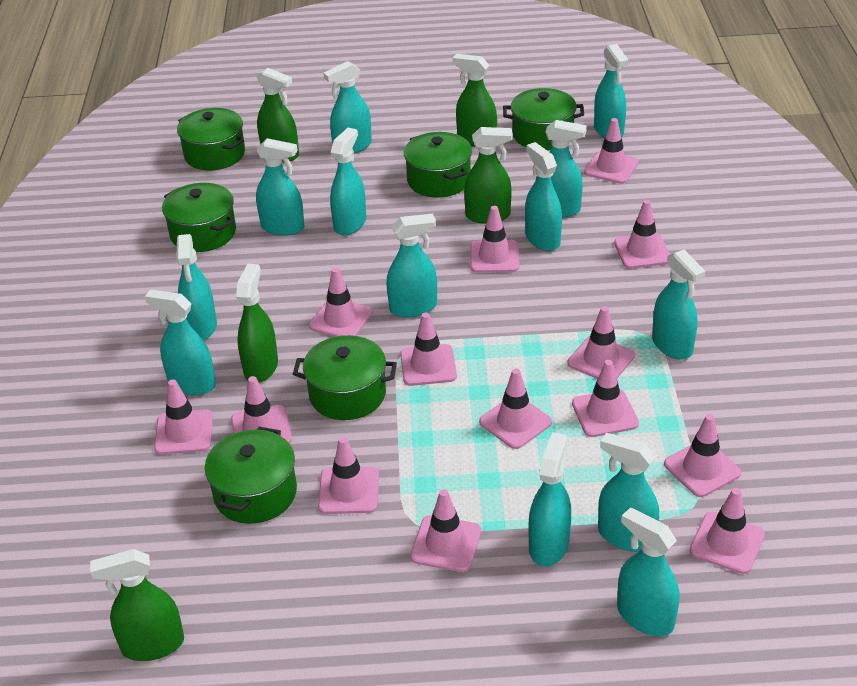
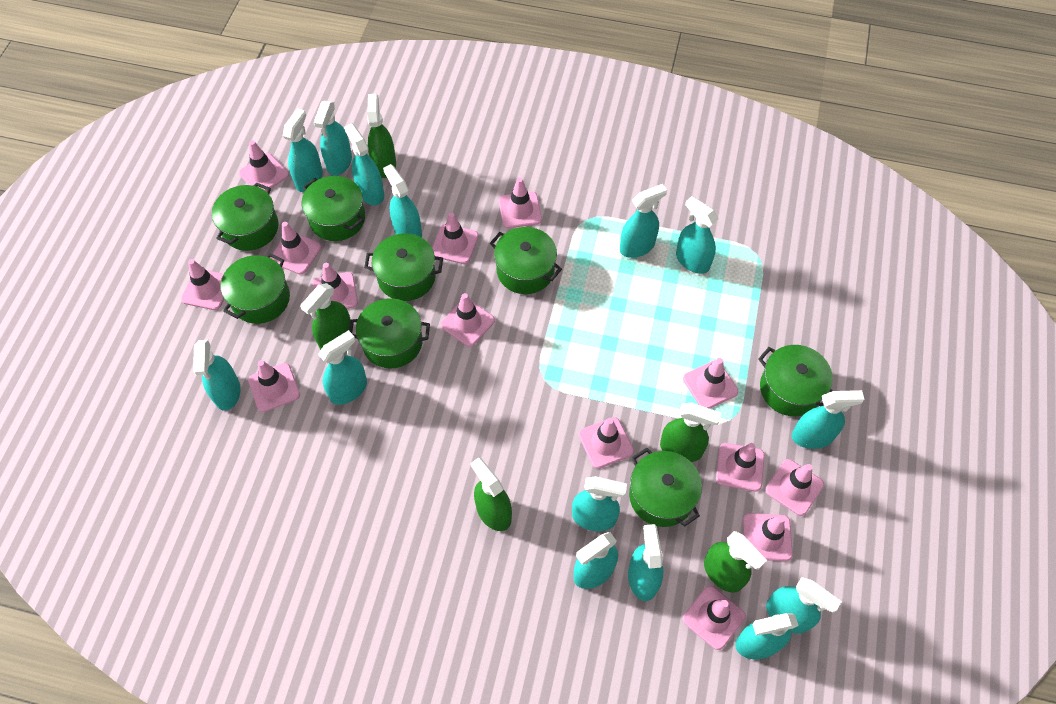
green pot: 6 -> 8
turquoise spray bottle: 13 -> 14

